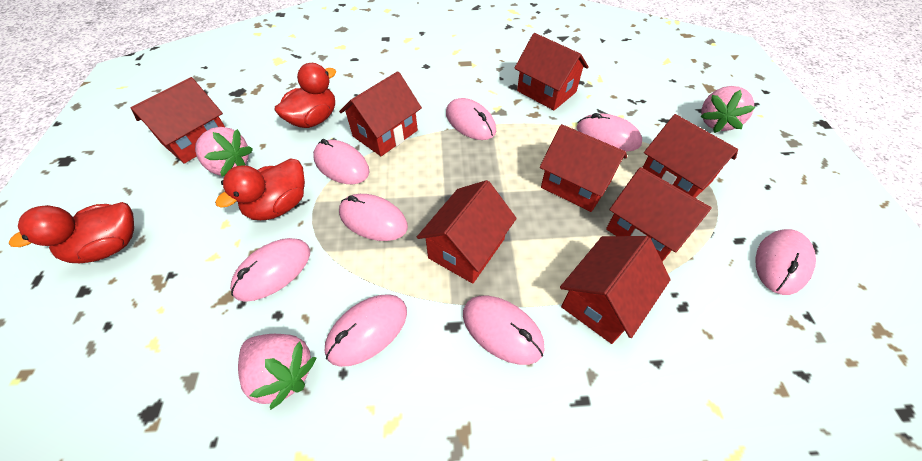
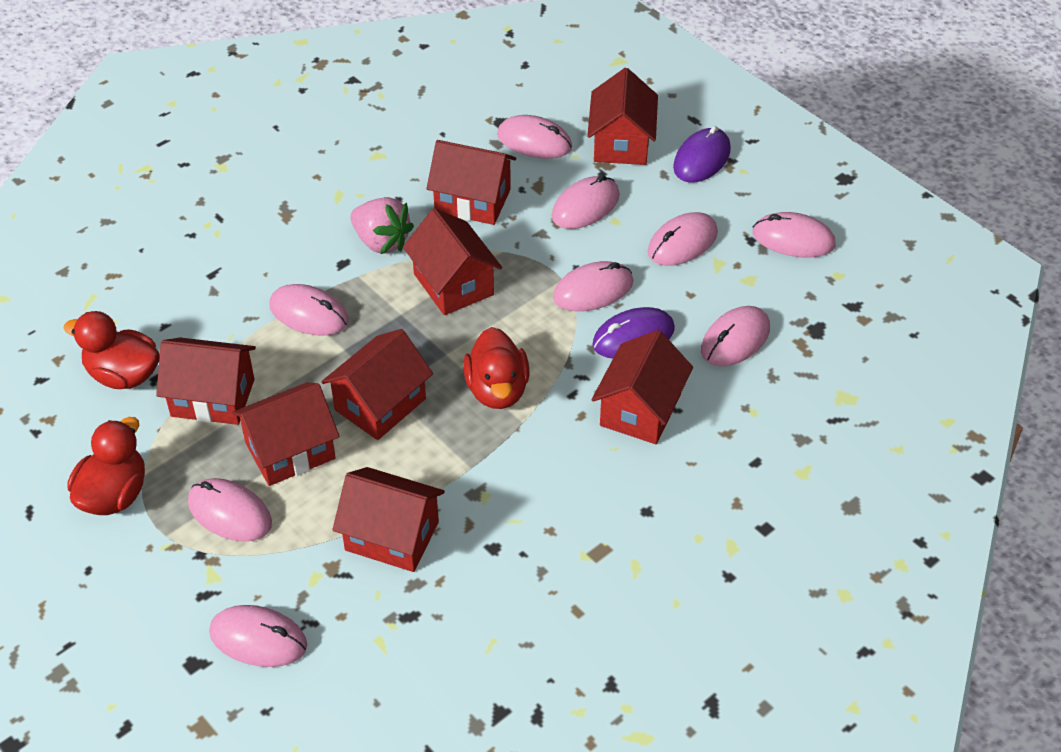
pink mouse: 8 -> 9
pink strawberry: 3 -> 1
purple mouse: 0 -> 2

